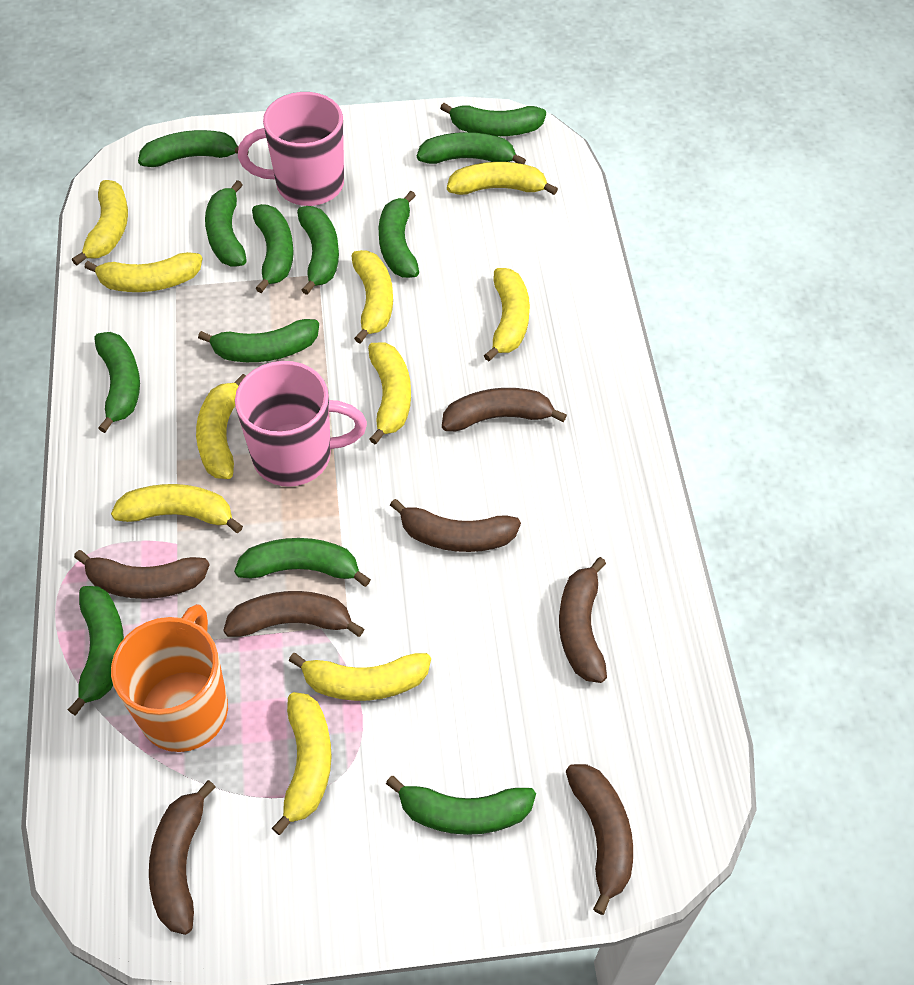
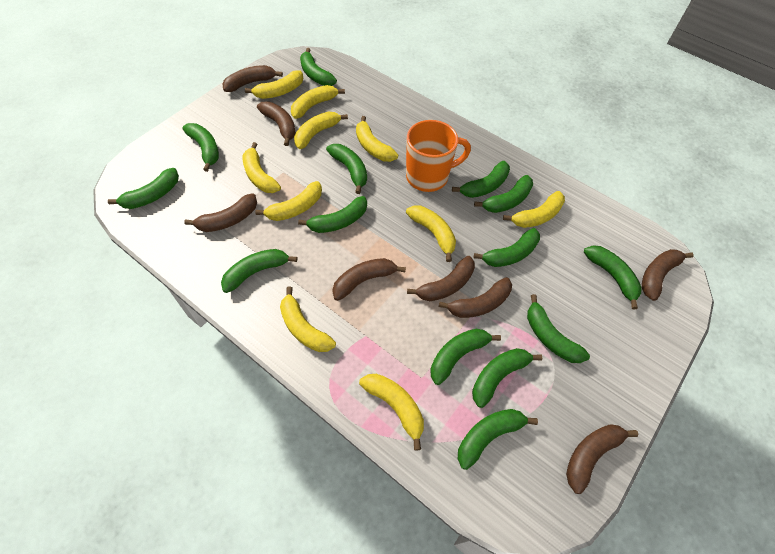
brown banana: 7 -> 8
green banana: 12 -> 14
pink mug: 2 -> 0

